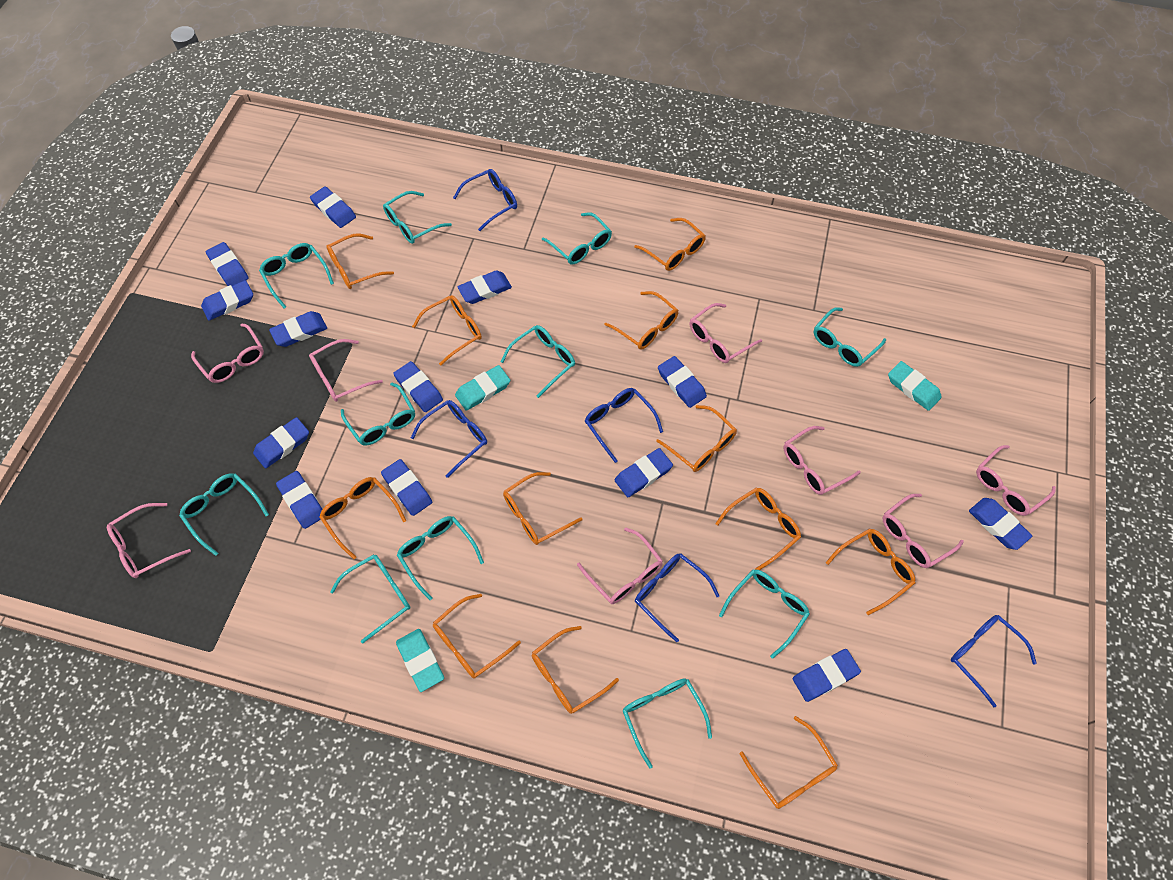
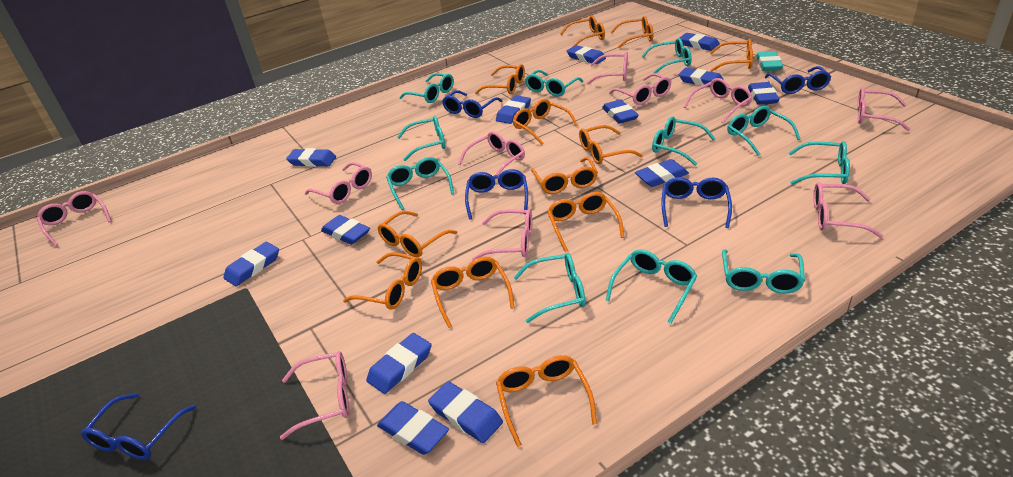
pink glasses: 8 -> 10
turquoise eraser: 3 -> 1

